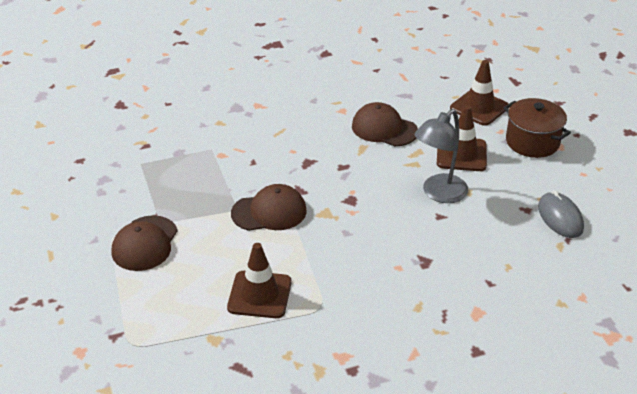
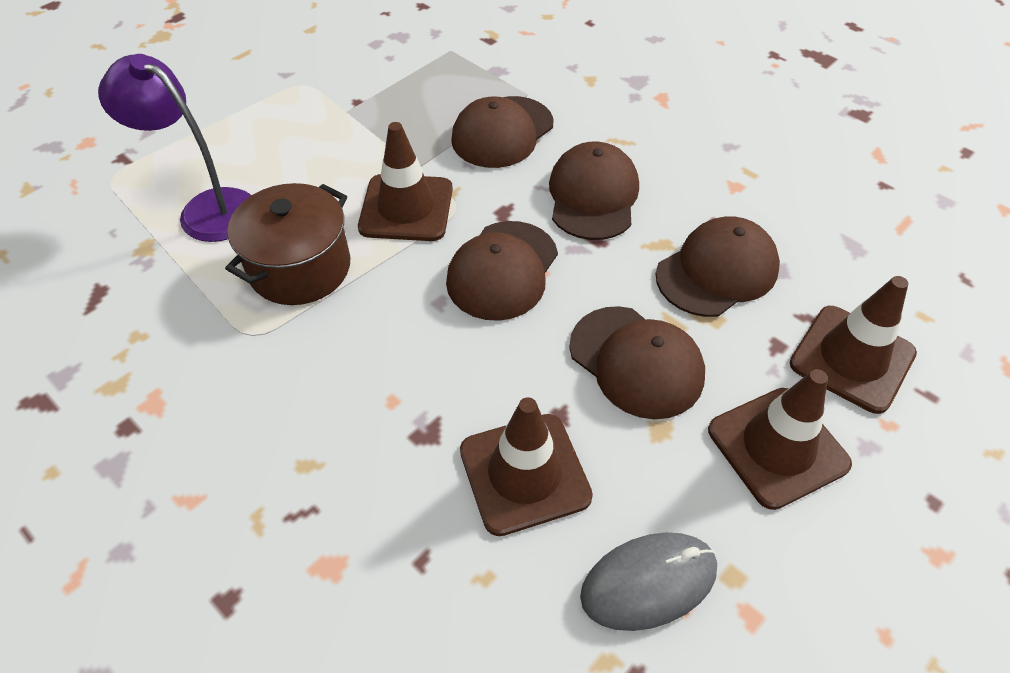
brown cap: 3 -> 5
brown traffic cone: 3 -> 4
grey lamp: 1 -> 0
purple lamp: 0 -> 1

